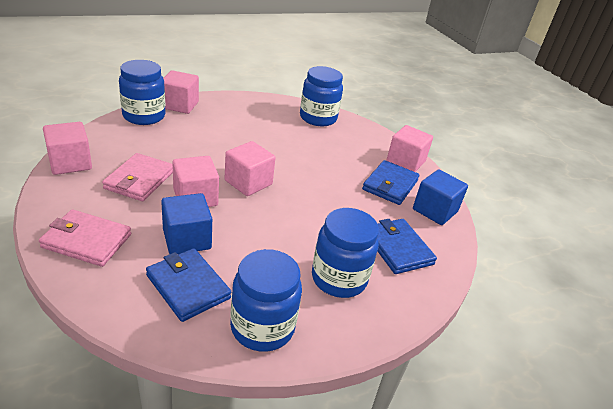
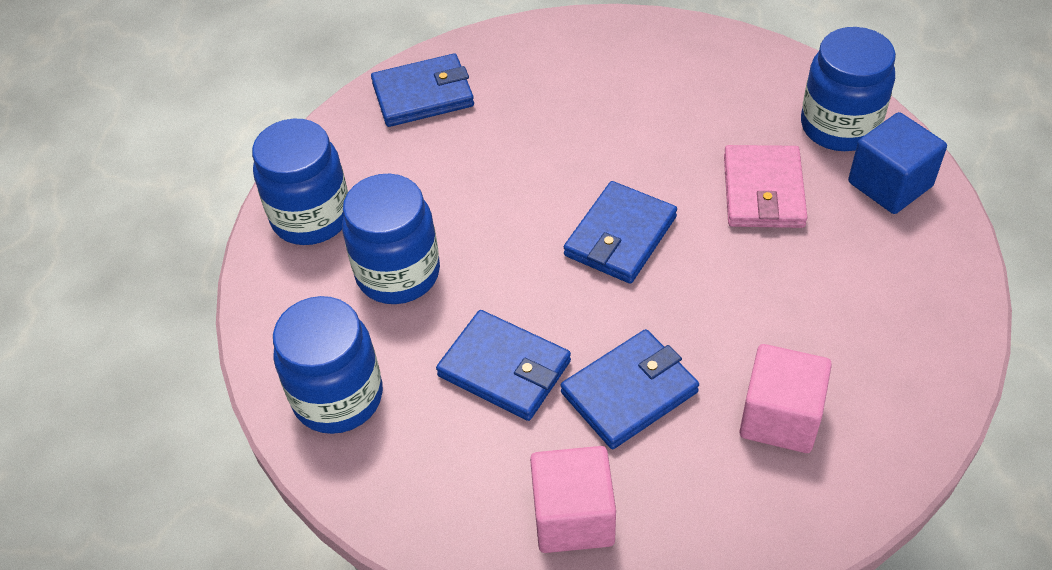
blue cube: 2 -> 1
blue wallet: 3 -> 4
pink cube: 5 -> 2
pink wallet: 2 -> 1

